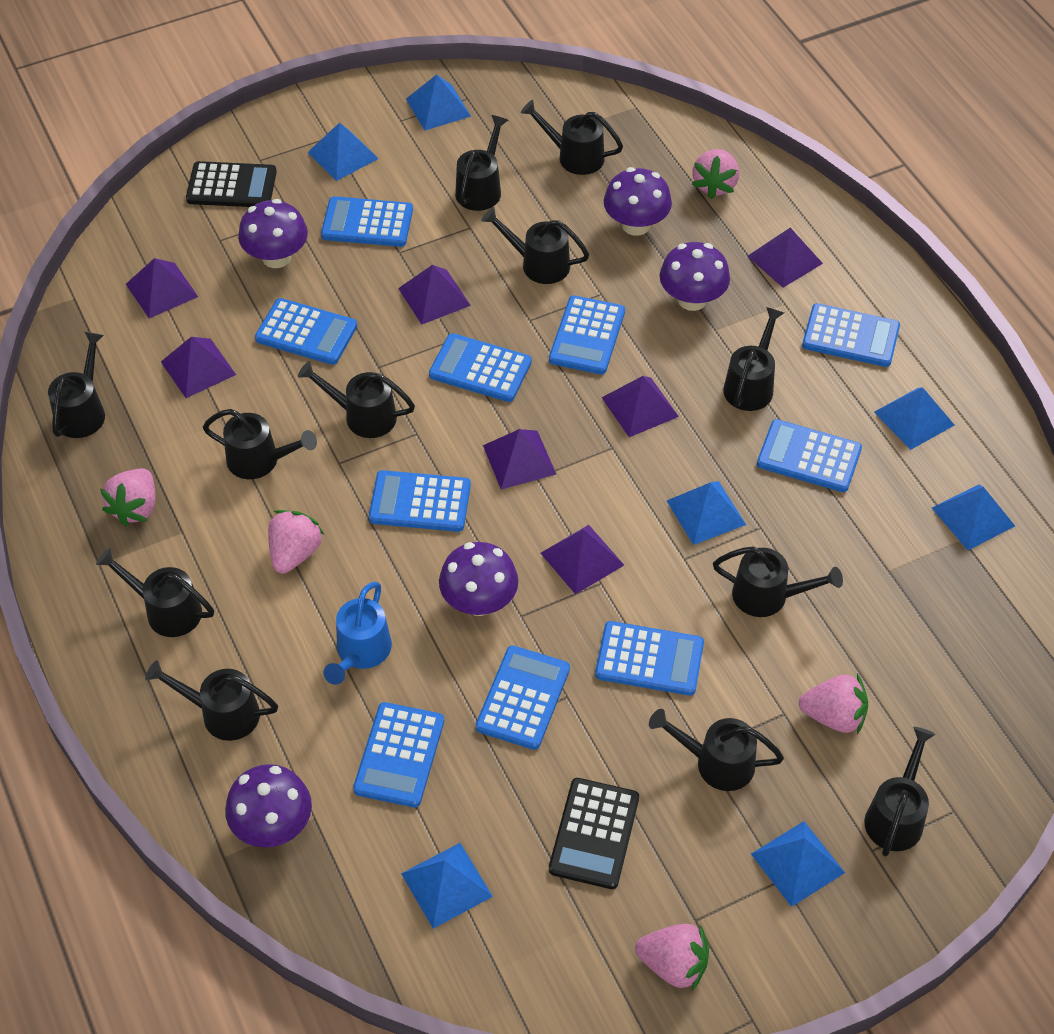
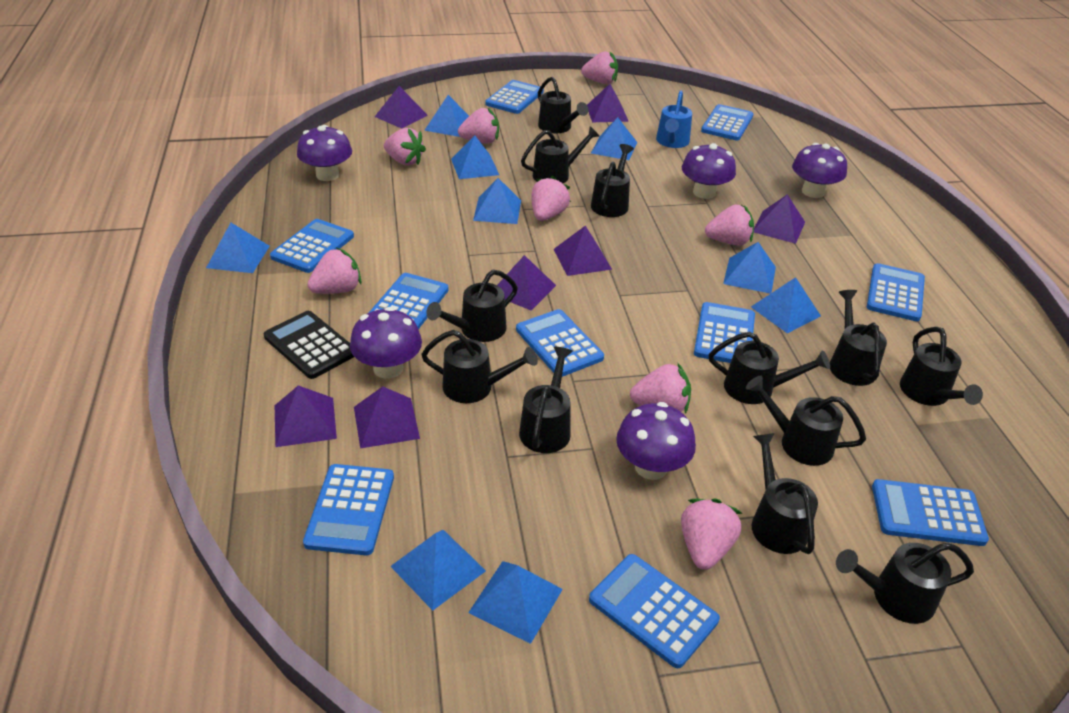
black calculator: 2 -> 1
blue pyramid: 7 -> 9
pink strawberry: 5 -> 8

